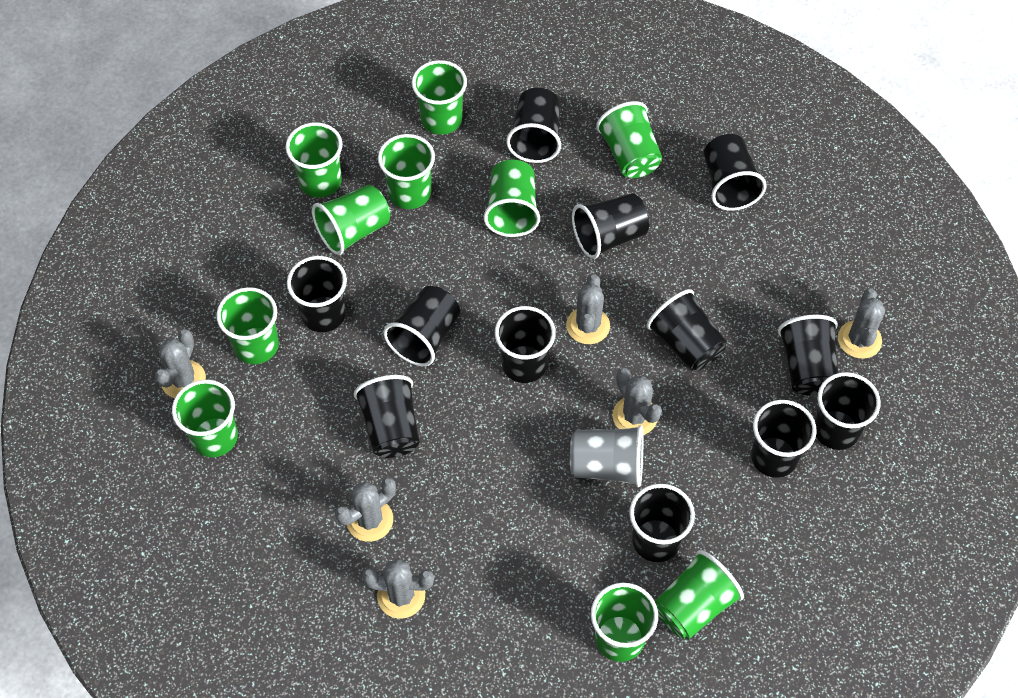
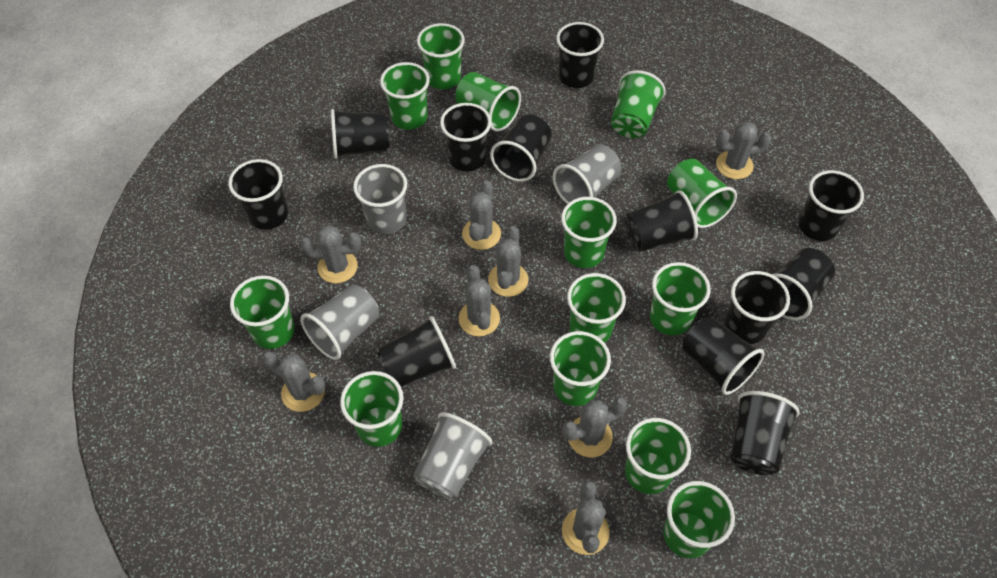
green cup: 10 -> 13
grey cactus: 6 -> 8
grey cup: 1 -> 4

